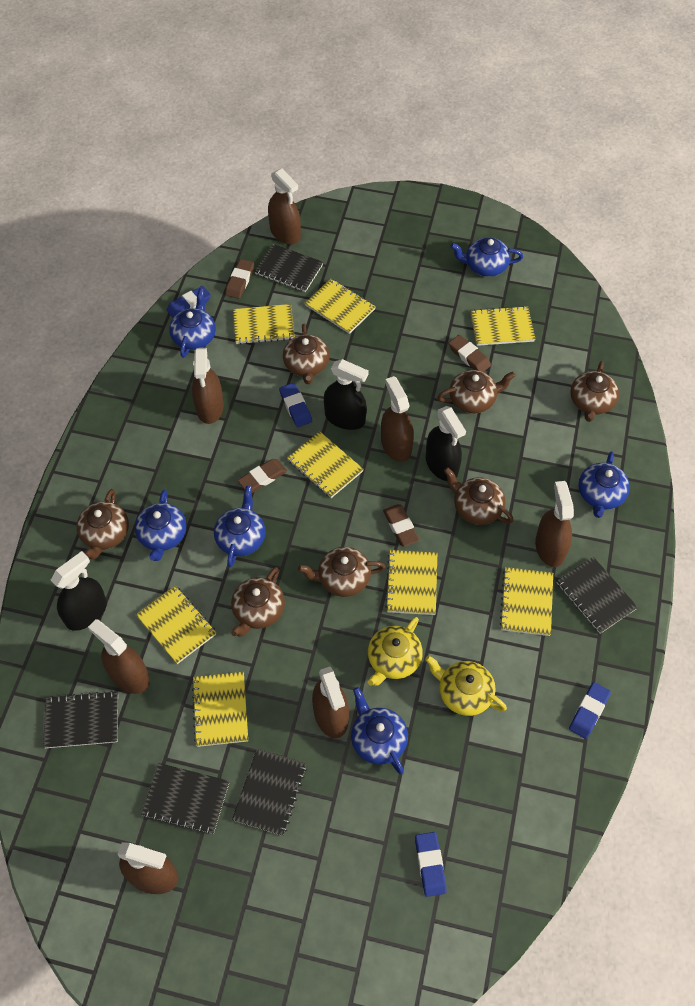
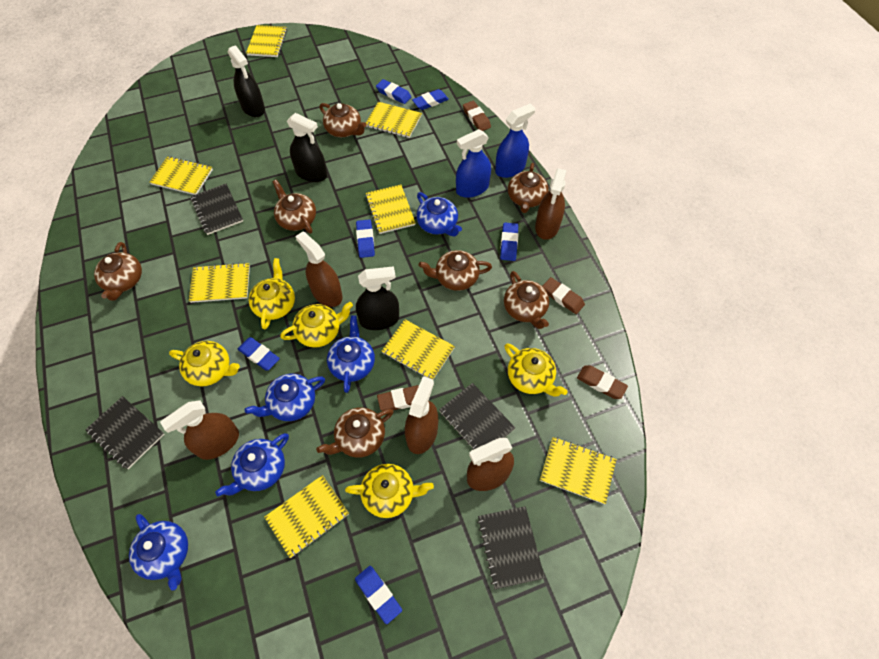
black notebook: 5 -> 4
blue eraser: 4 -> 6
blue spray bottle: 0 -> 2
blue teapot: 6 -> 5
brown spray bottle: 7 -> 5
yellow teapot: 2 -> 5

